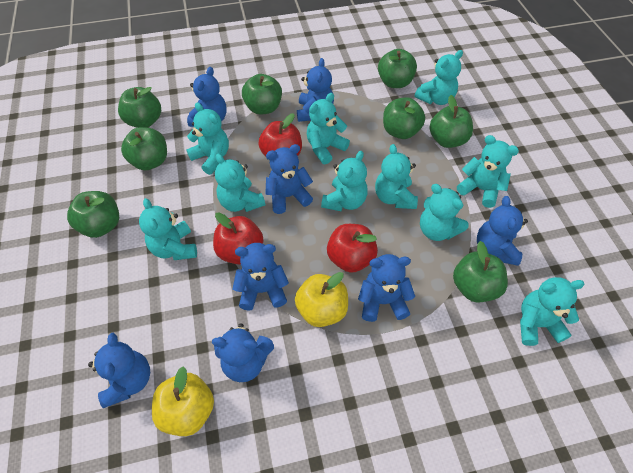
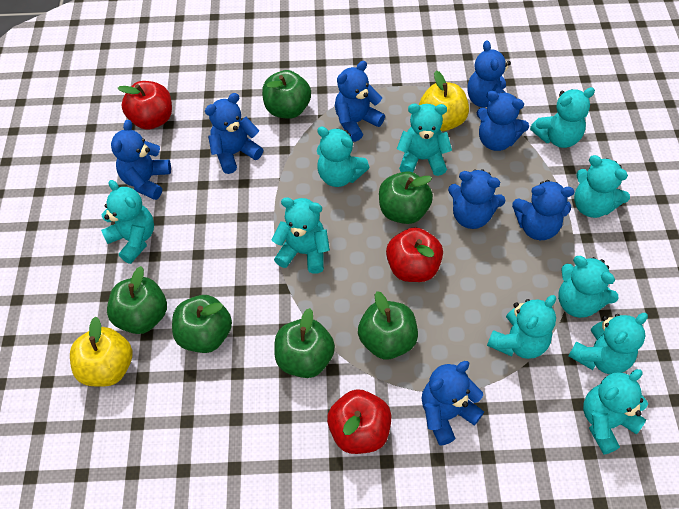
green apple: 8 -> 6

